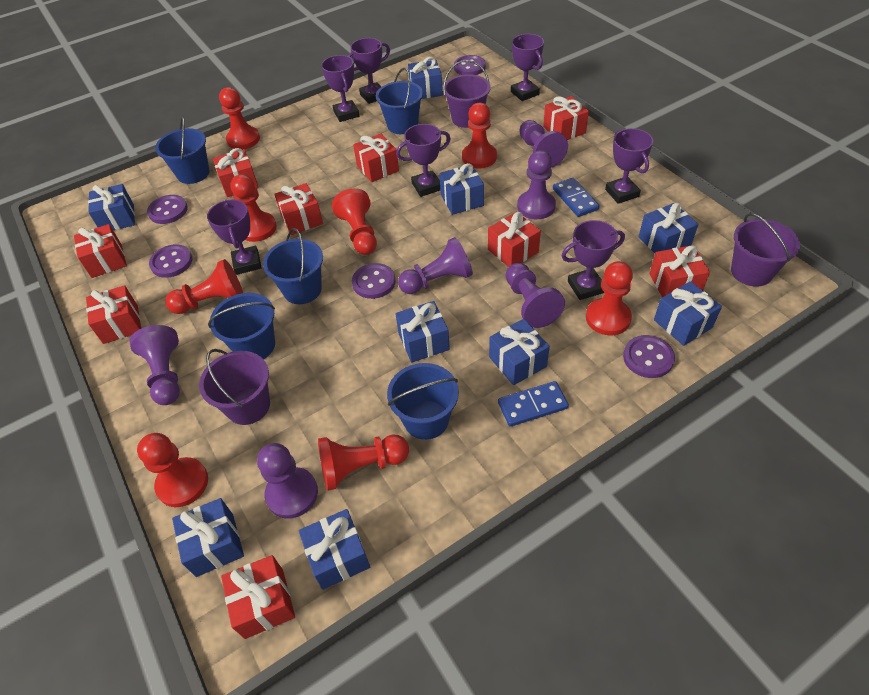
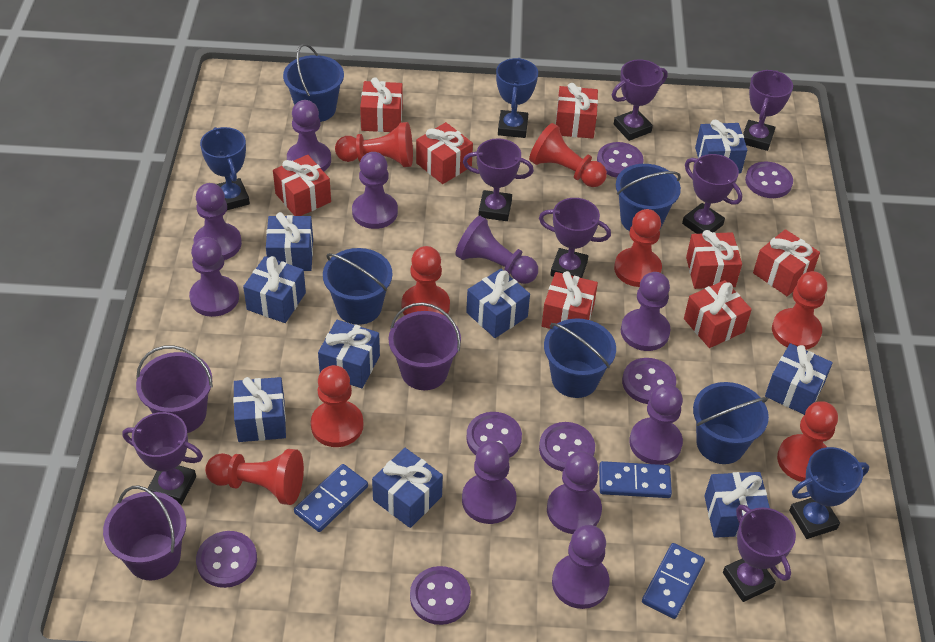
blue domino: 2 -> 3
blue trophy: 0 -> 3
purple button: 5 -> 7
purple pawn: 6 -> 10
red gift: 9 -> 8

